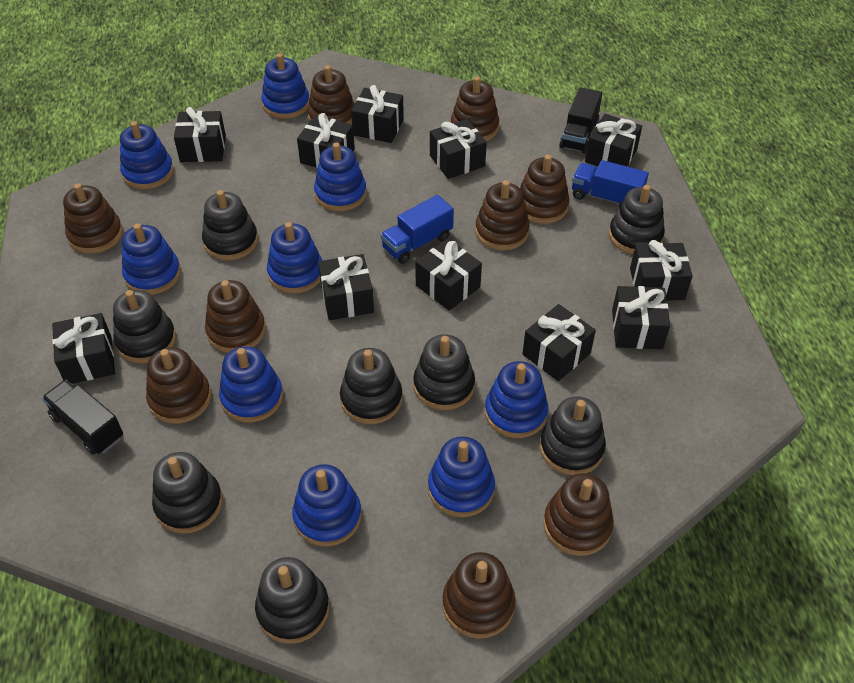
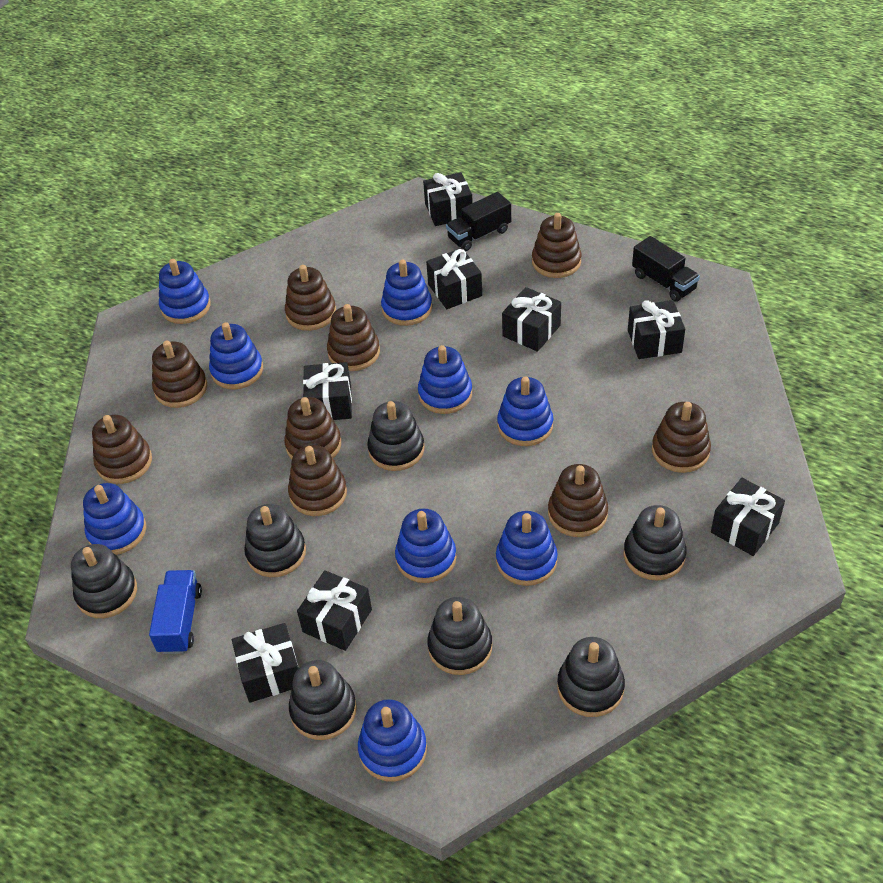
black gift: 11 -> 8
black stacking toy: 8 -> 7
blue truck: 2 -> 1

